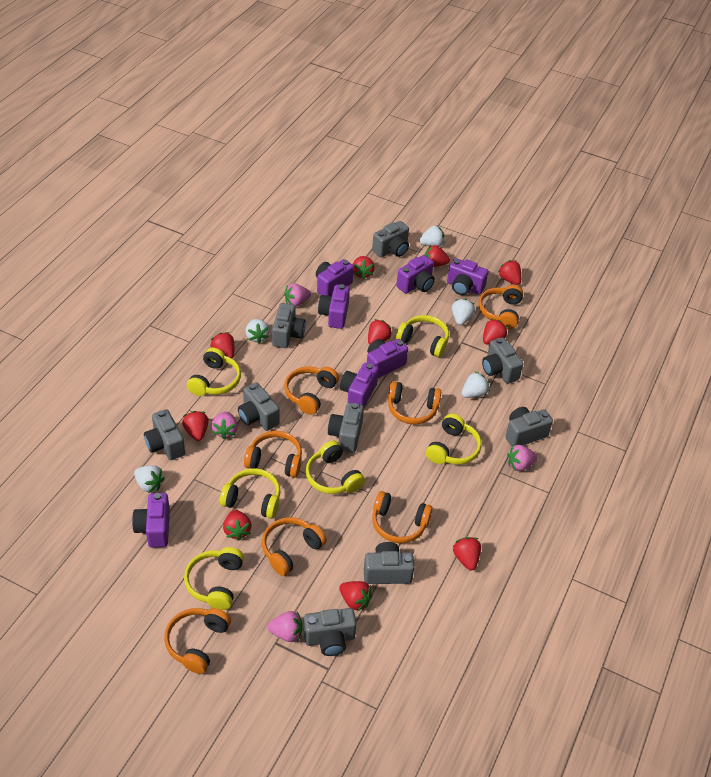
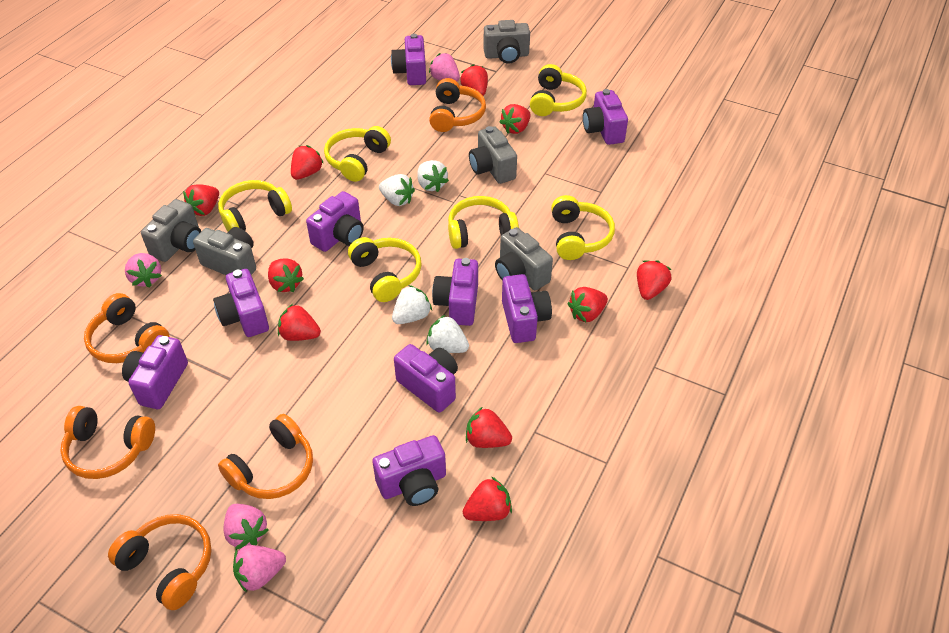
grey camera: 9 -> 5
orange headphones: 7 -> 5
purple camera: 7 -> 9
white strawberry: 5 -> 4

